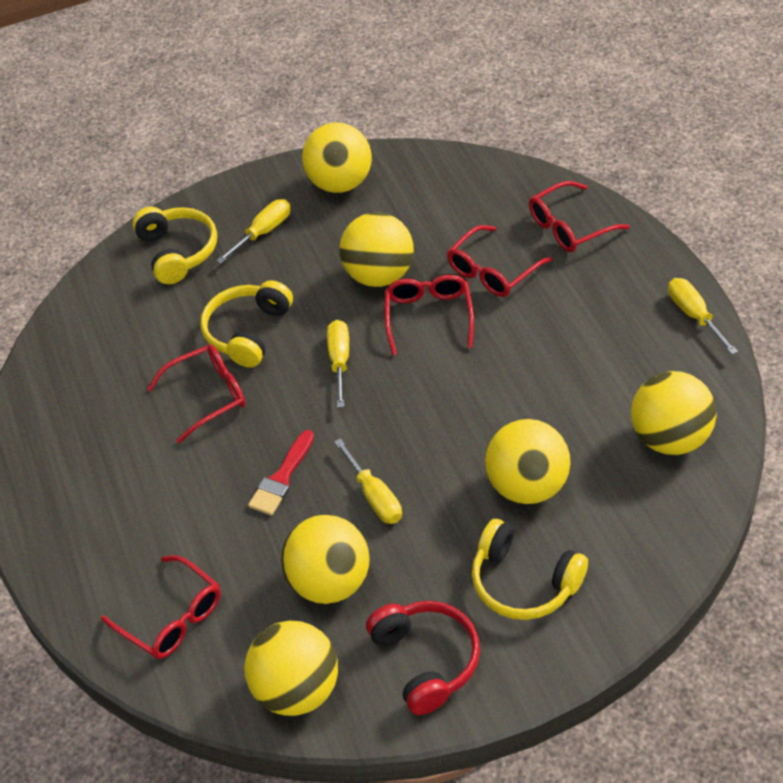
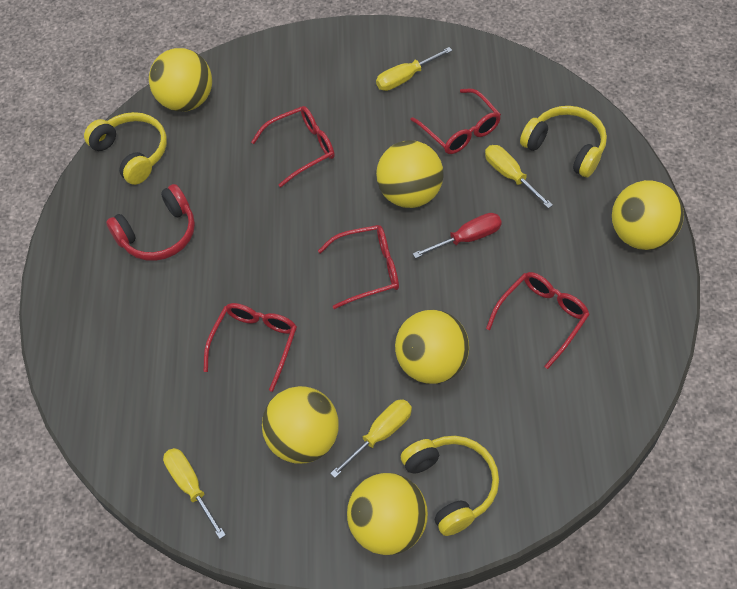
red brush: 1 -> 0
red screwdriver: 0 -> 1

